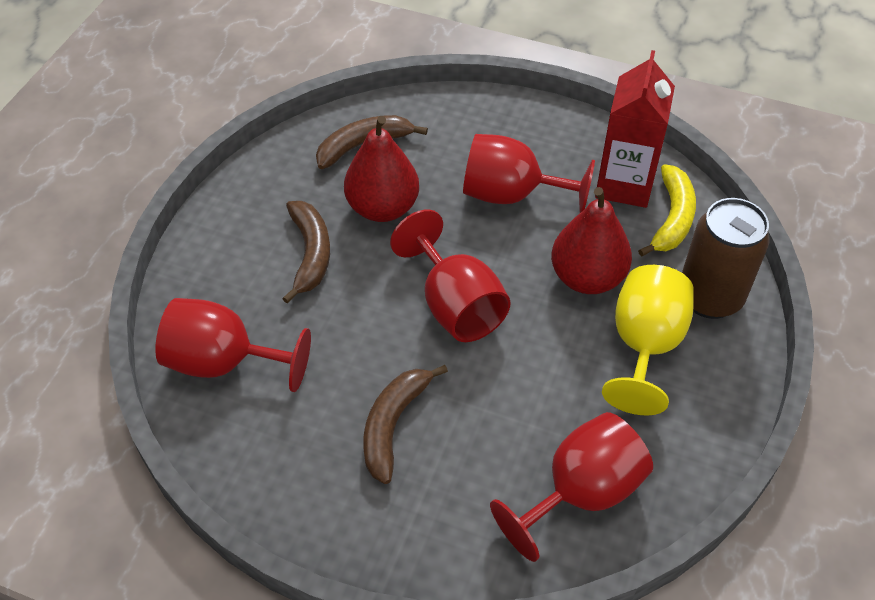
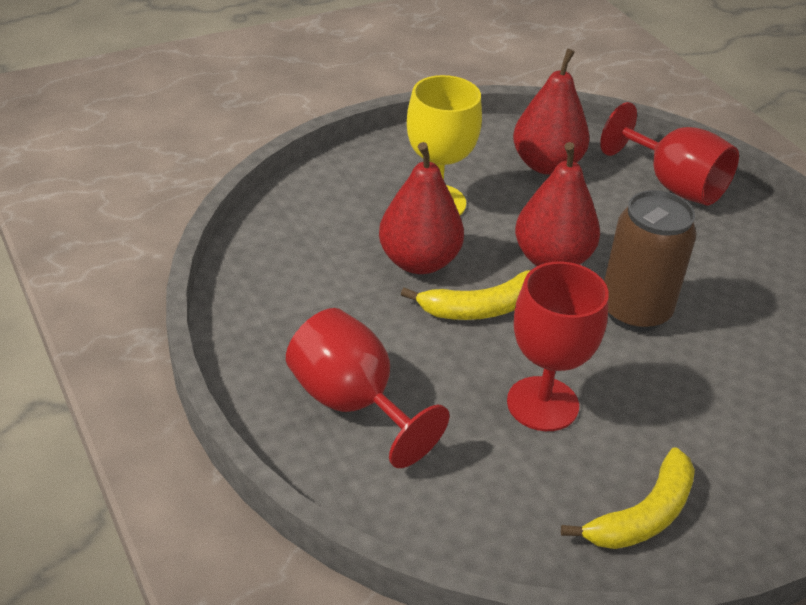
brown banana: 3 -> 0
red carton: 1 -> 0
red goblet: 4 -> 3
red pear: 2 -> 3
yellow banana: 1 -> 2

